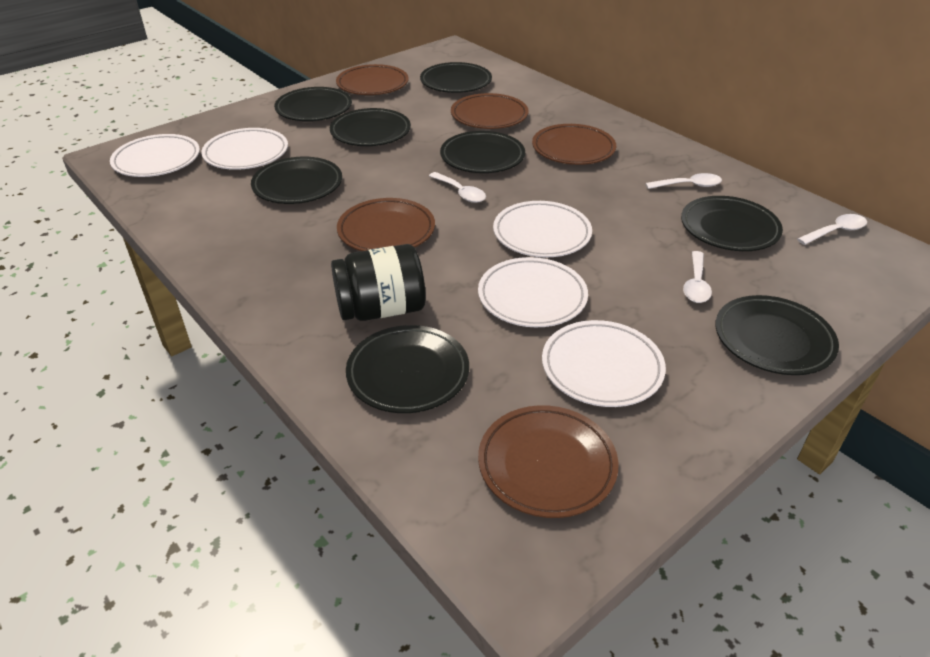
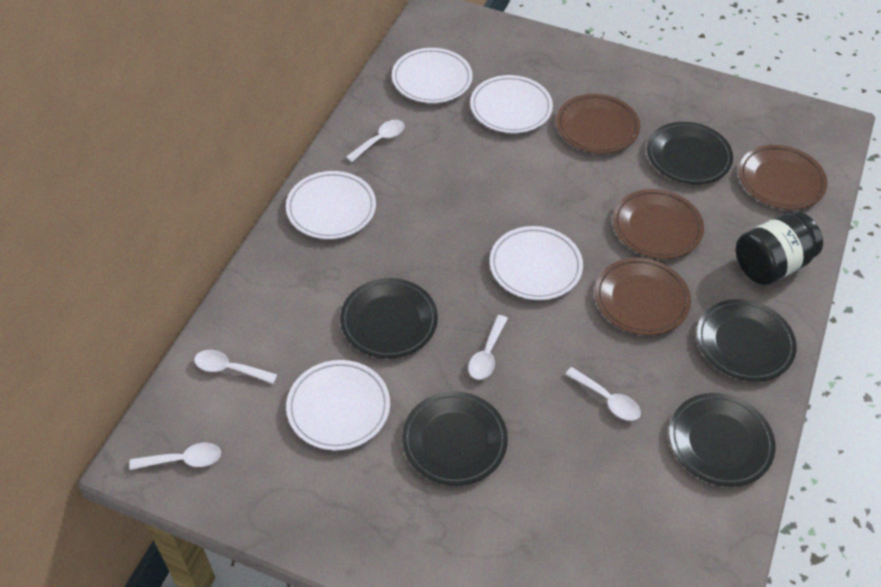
black plate: 8 -> 5
brown plate: 5 -> 4
white spoon: 4 -> 5

